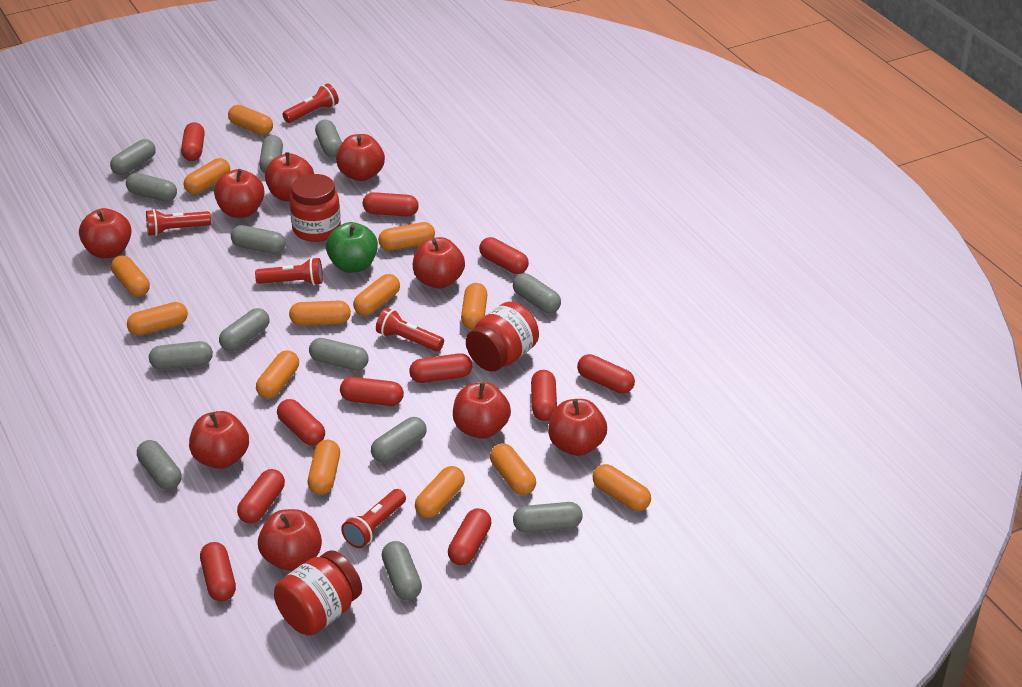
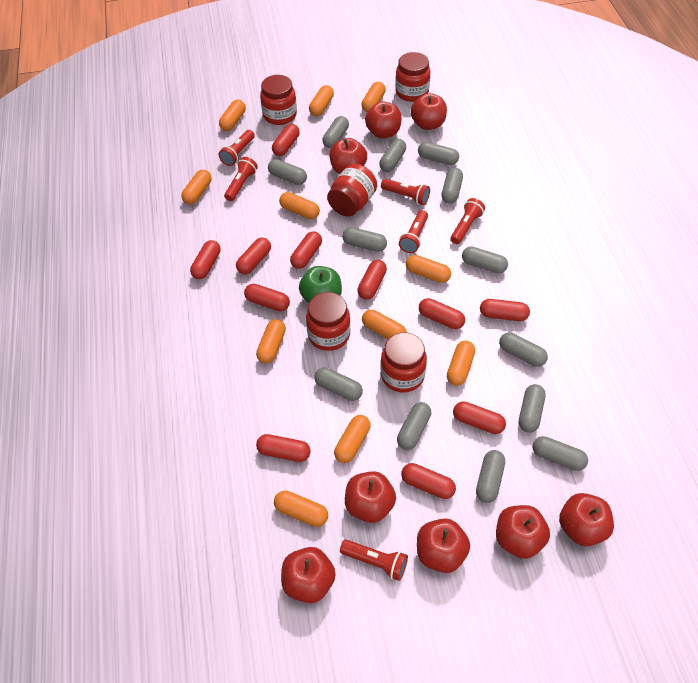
orange capsule: 13 -> 11
red apple: 9 -> 8
red flashlight: 5 -> 6
red jar: 3 -> 5

